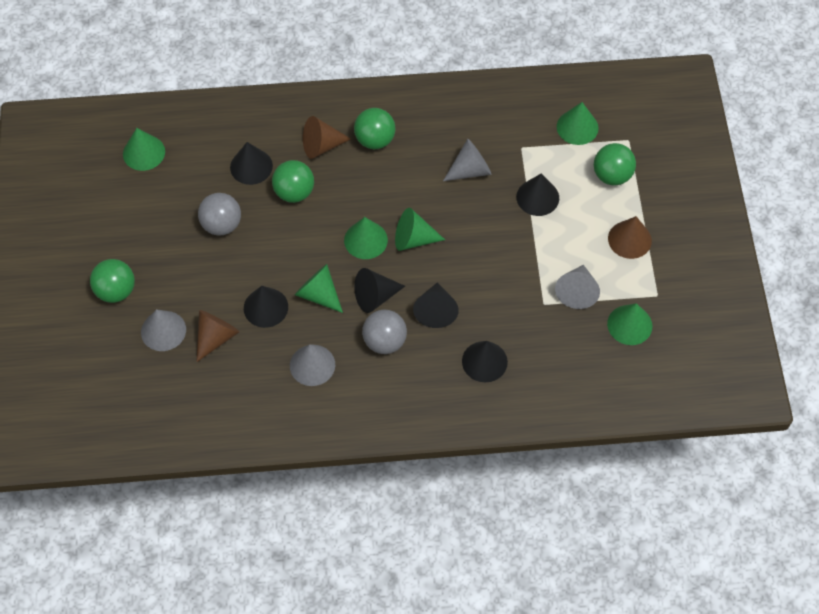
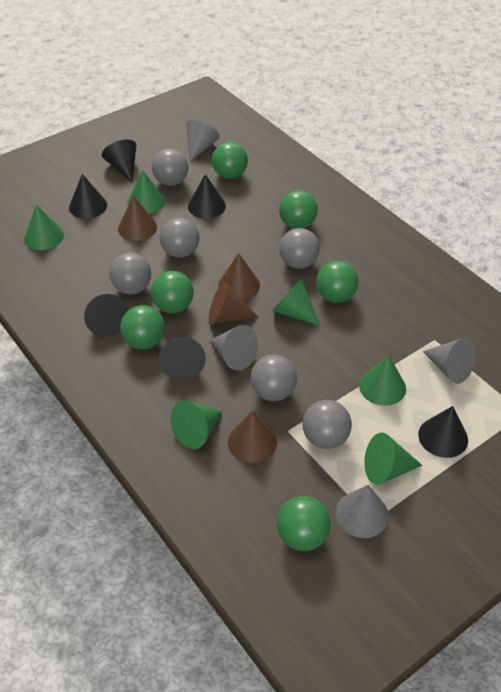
brown cone: 3 -> 4
green ball: 4 -> 6
grey ball: 2 -> 6

